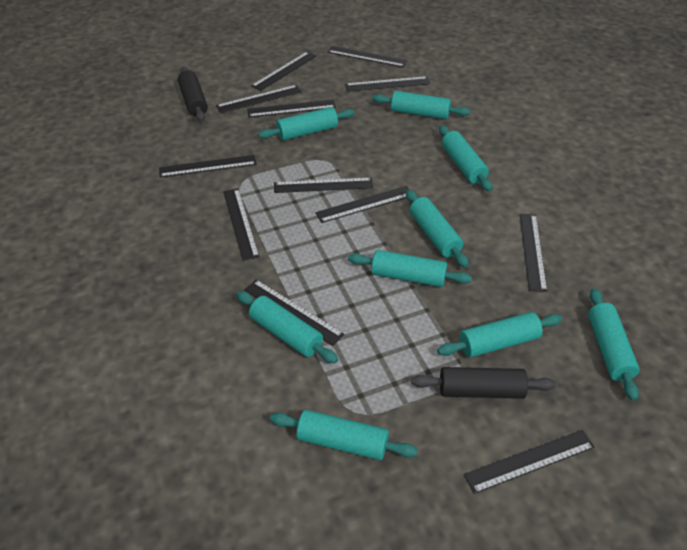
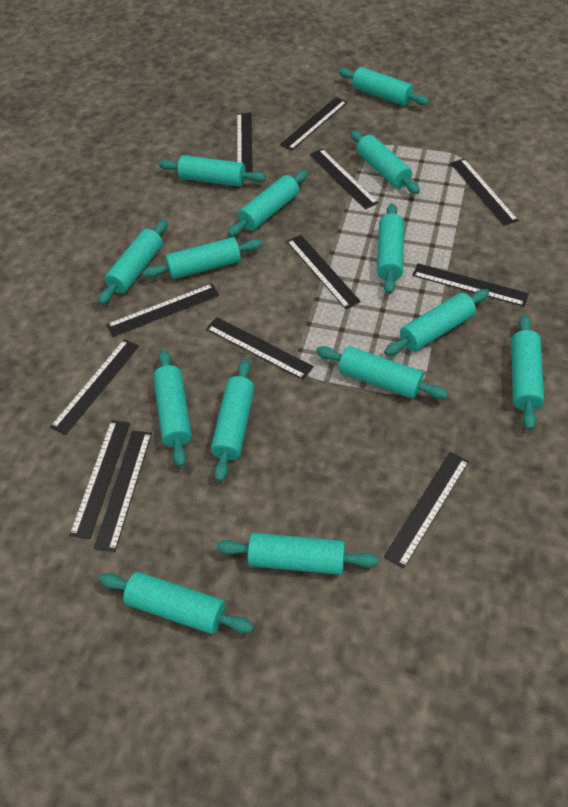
black rolling pin: 2 -> 0
turquoise rolling pin: 9 -> 14

